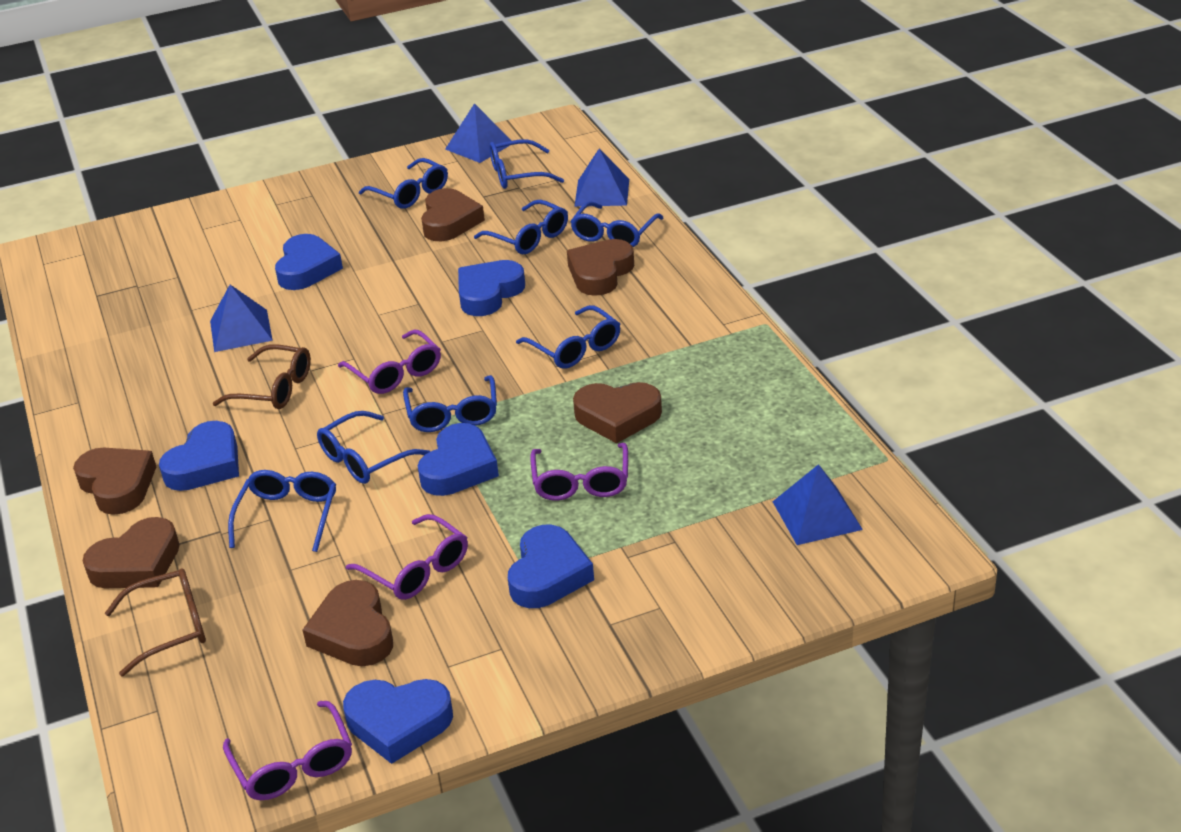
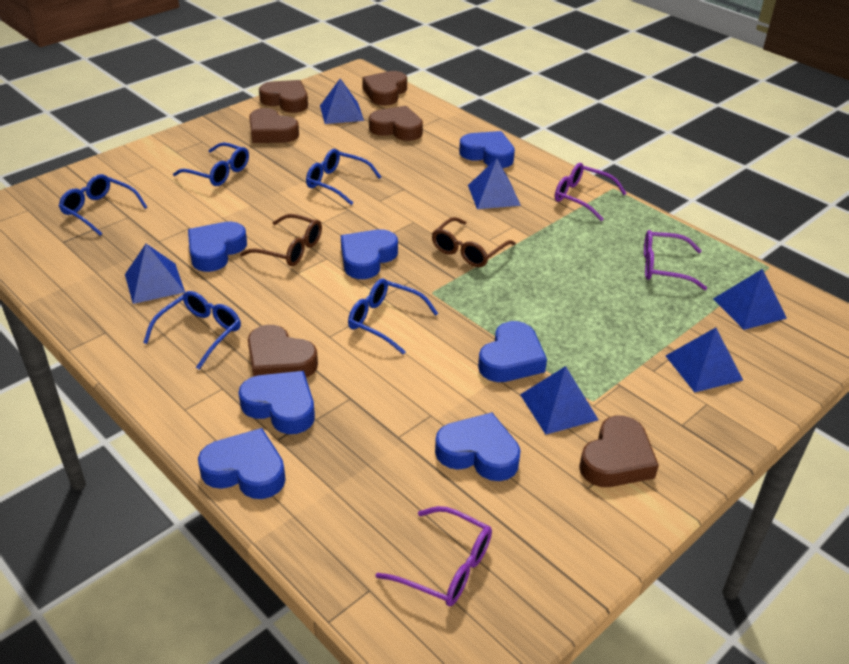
blue glasses: 8 -> 5
blue heart: 6 -> 7
blue pyramid: 4 -> 6
purple glasses: 4 -> 3

